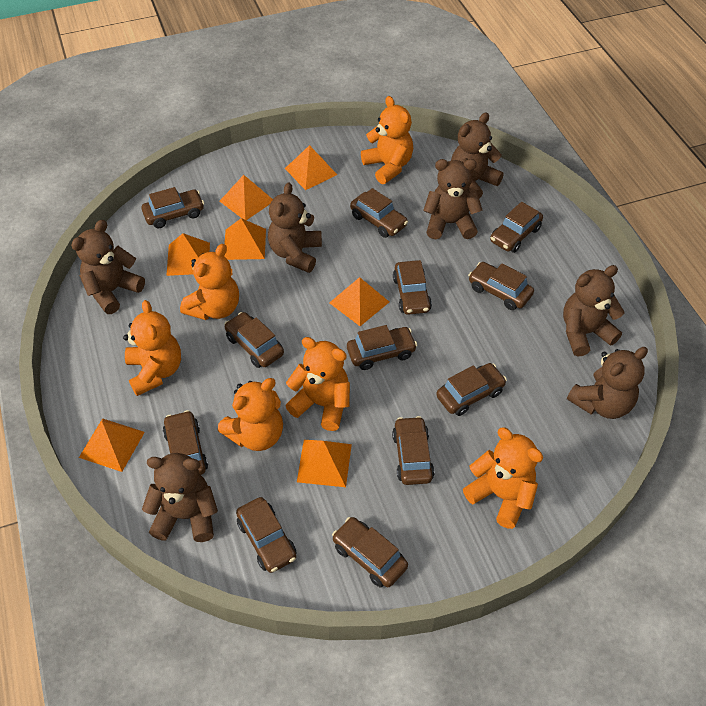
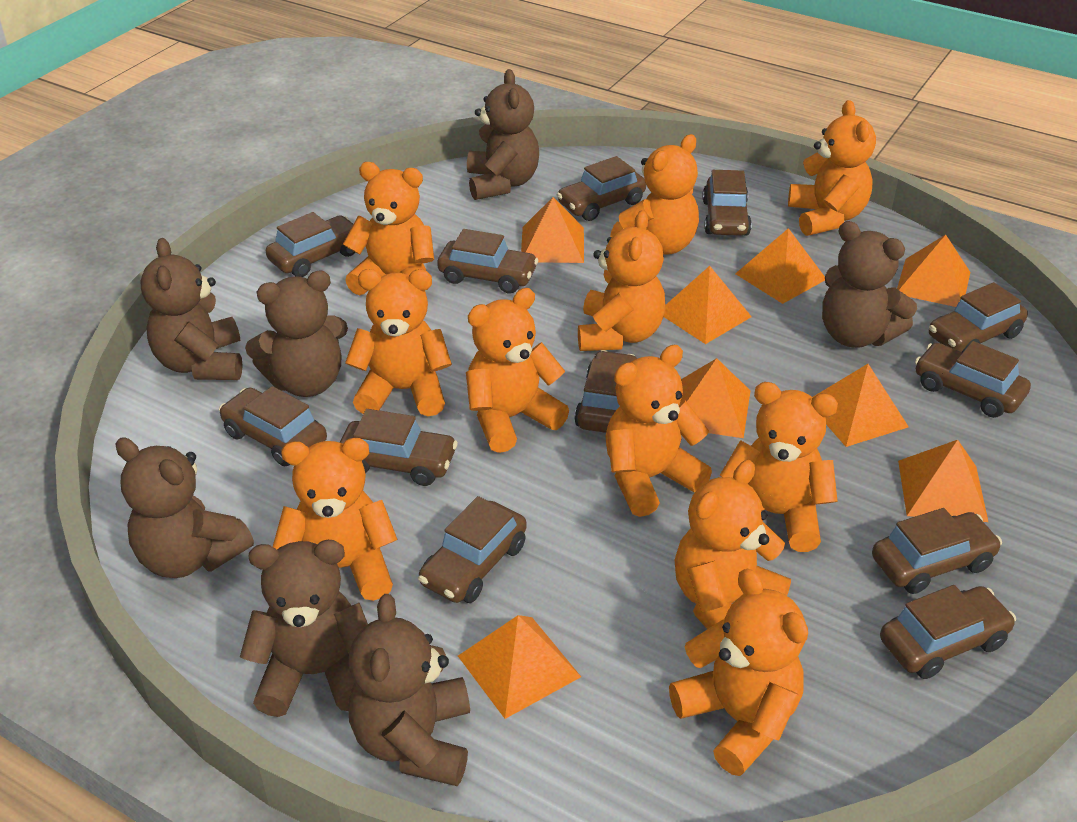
orange pyramid: 7 -> 8
orange teddy bear: 6 -> 11

